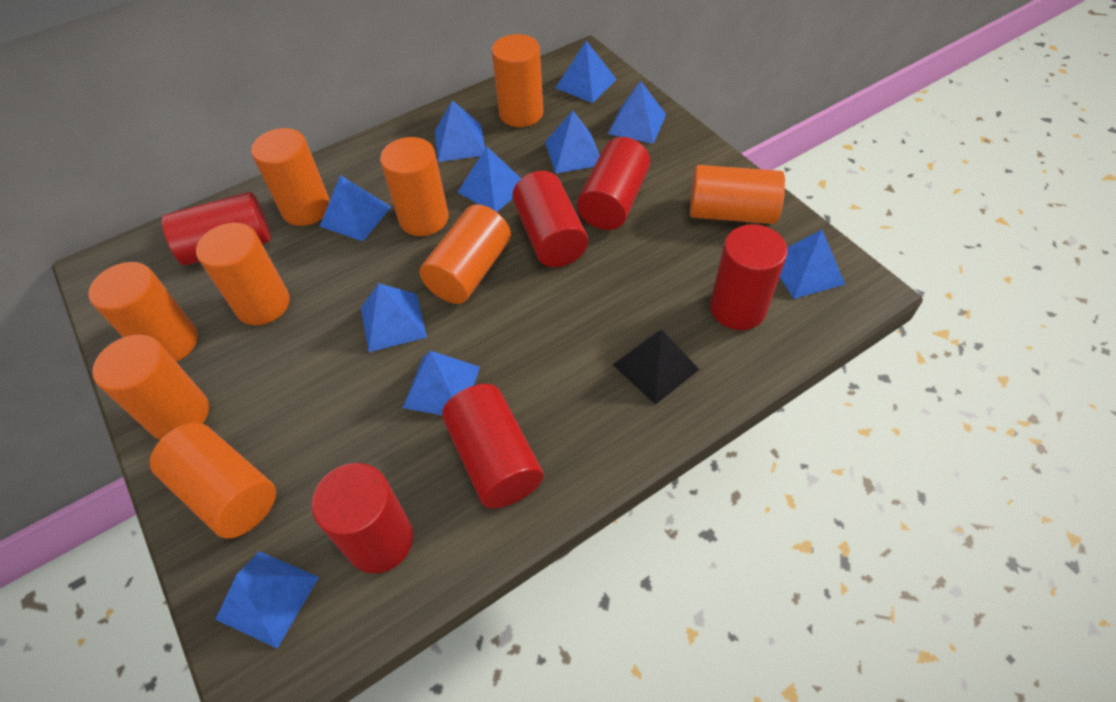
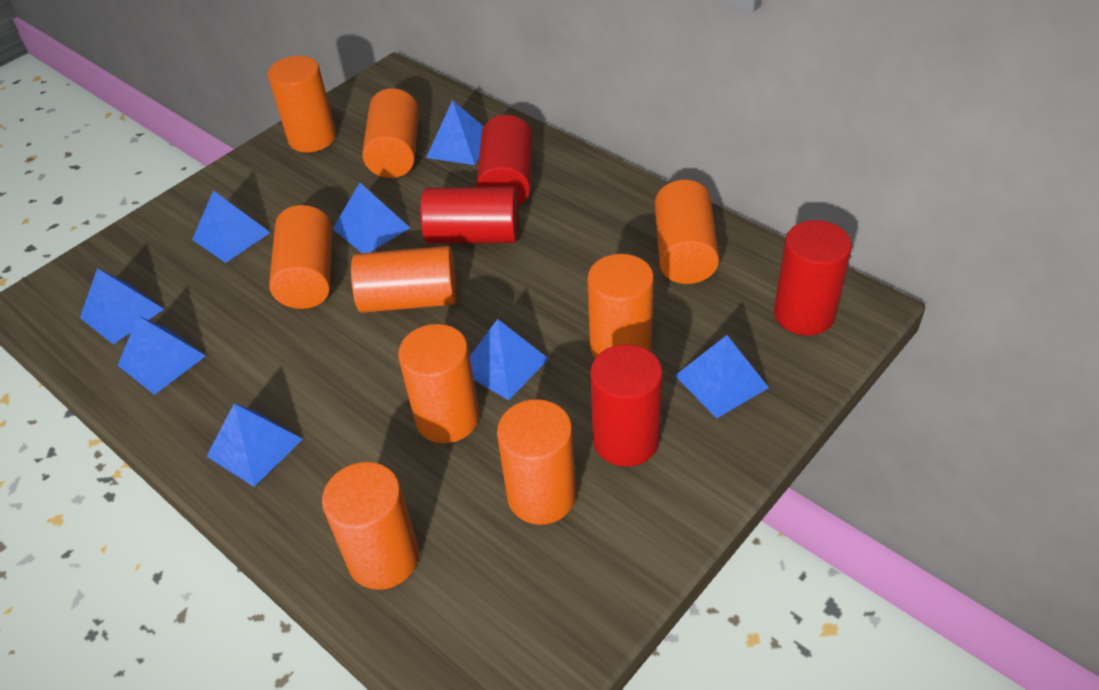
black pyramid: 1 -> 0
blue pyramid: 10 -> 8
red cylinder: 6 -> 4

